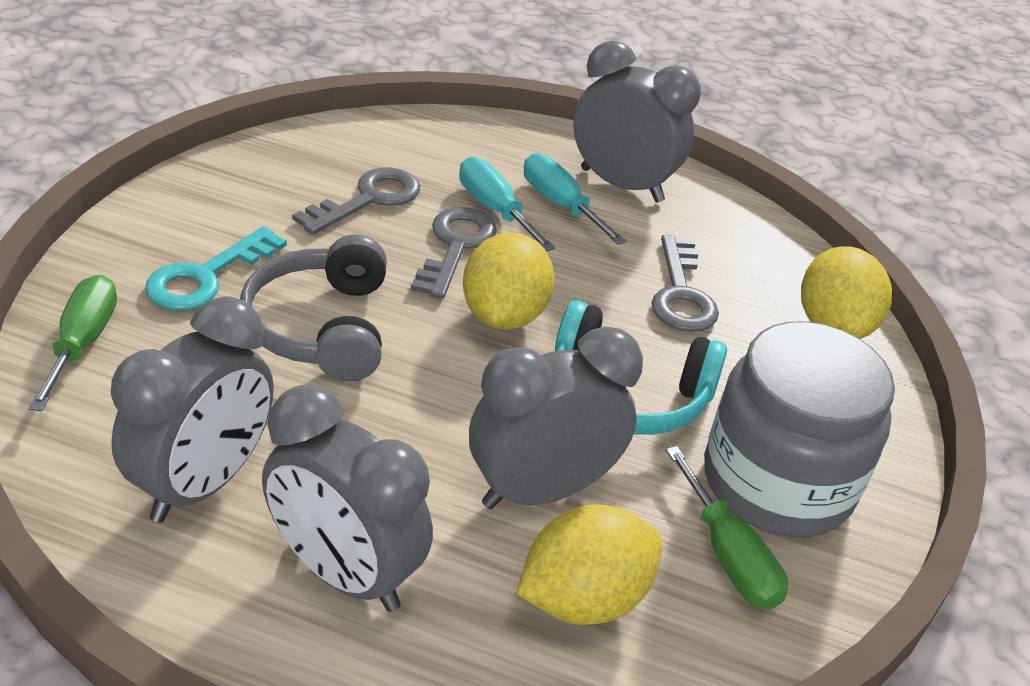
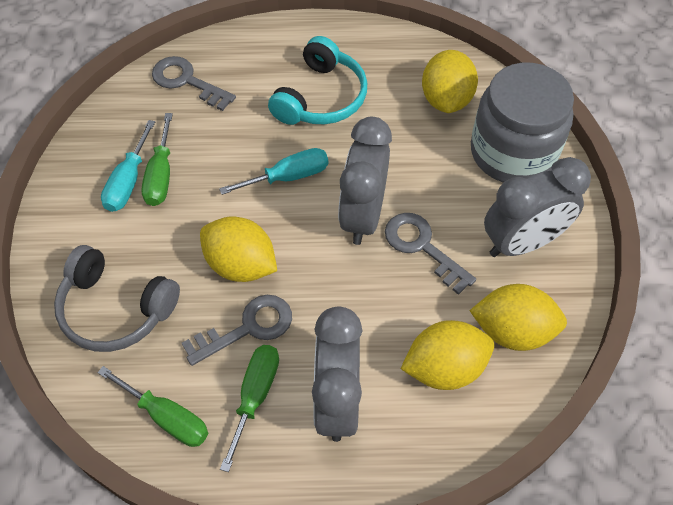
green screwdriver: 2 -> 3
grey clock: 4 -> 3
turquoise key: 1 -> 0
yellow lemon: 3 -> 4

